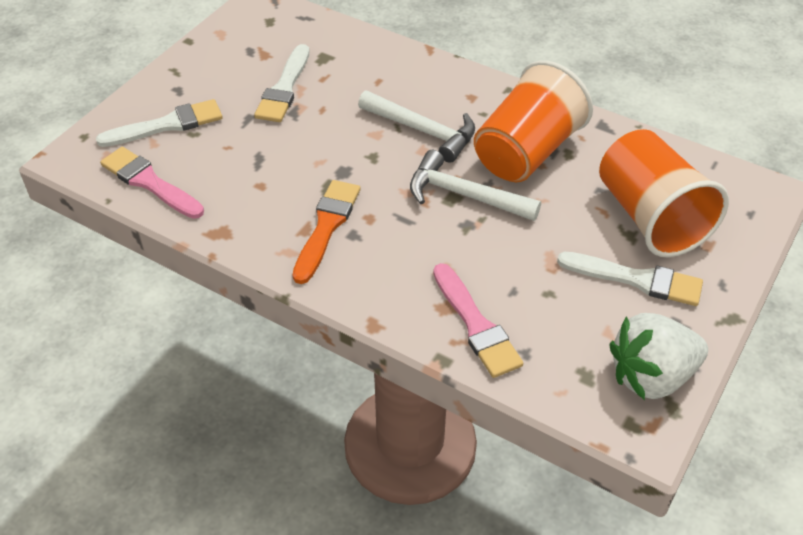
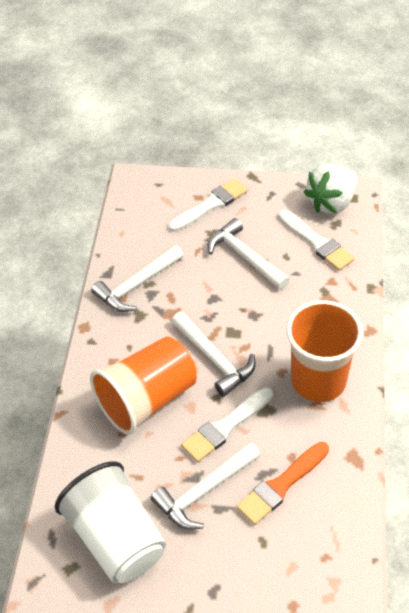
pink brush: 2 -> 0
white cup: 0 -> 1
white hammer: 2 -> 4

